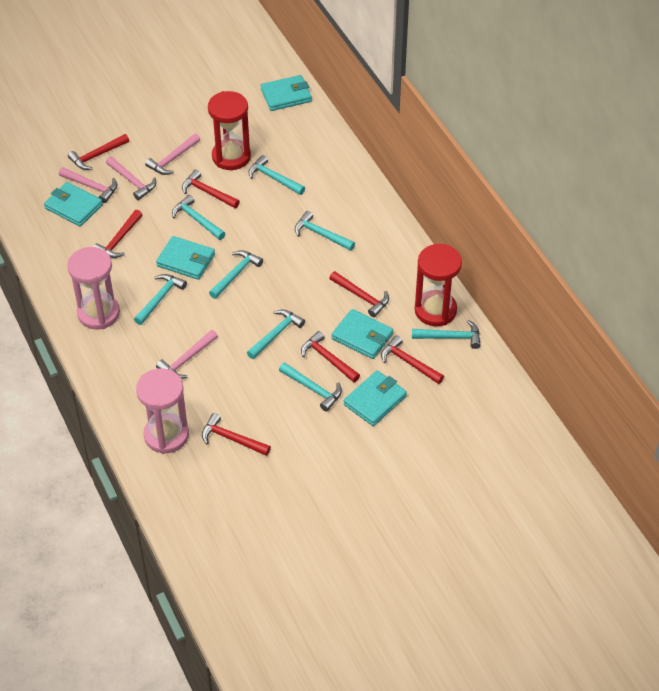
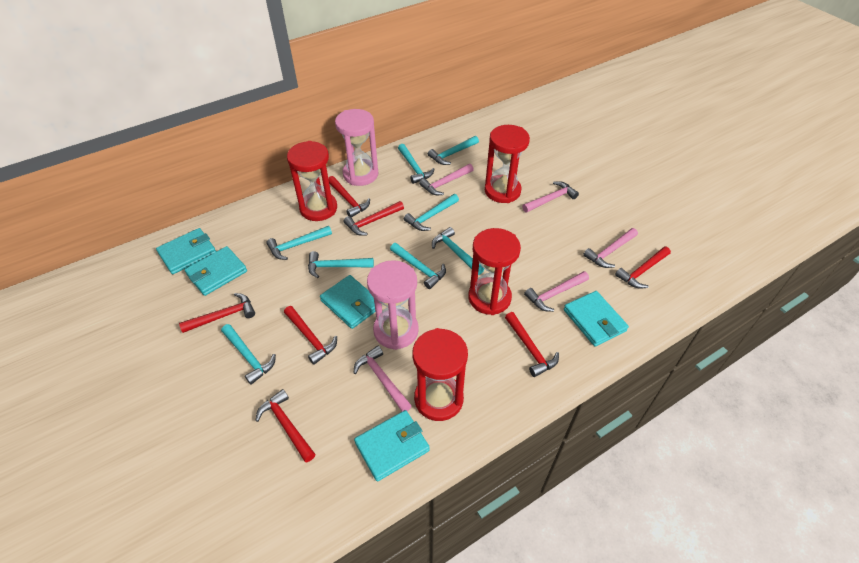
pink hammer: 4 -> 5
red hourglass: 2 -> 4

